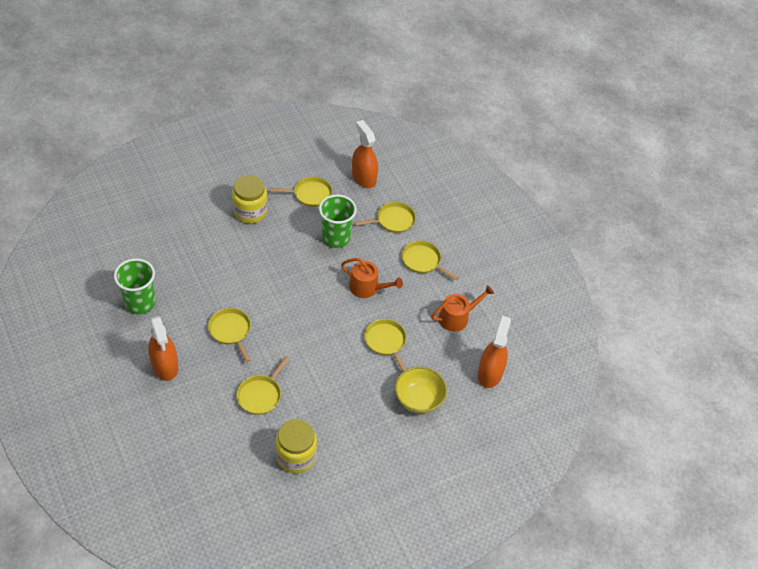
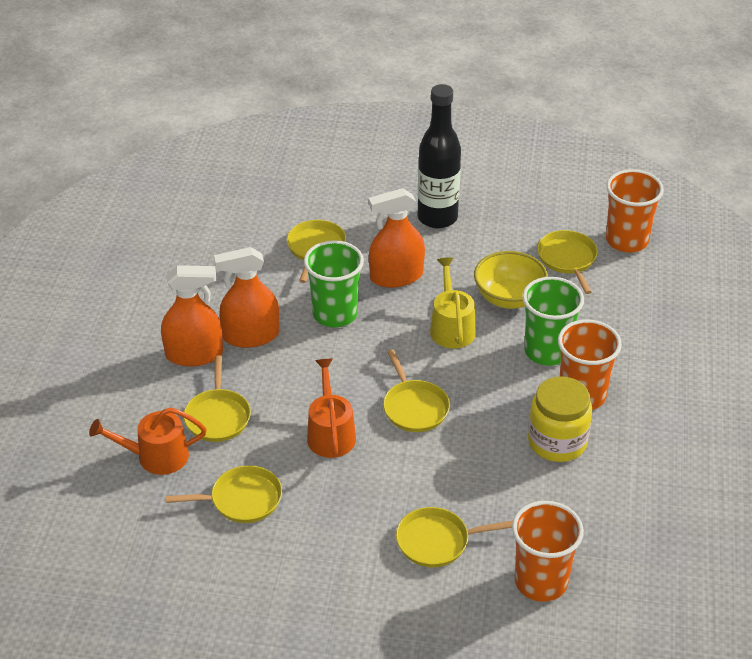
black bottle: 0 -> 1
orange cup: 0 -> 3
yellow jar: 2 -> 1
yellow watering can: 0 -> 1

